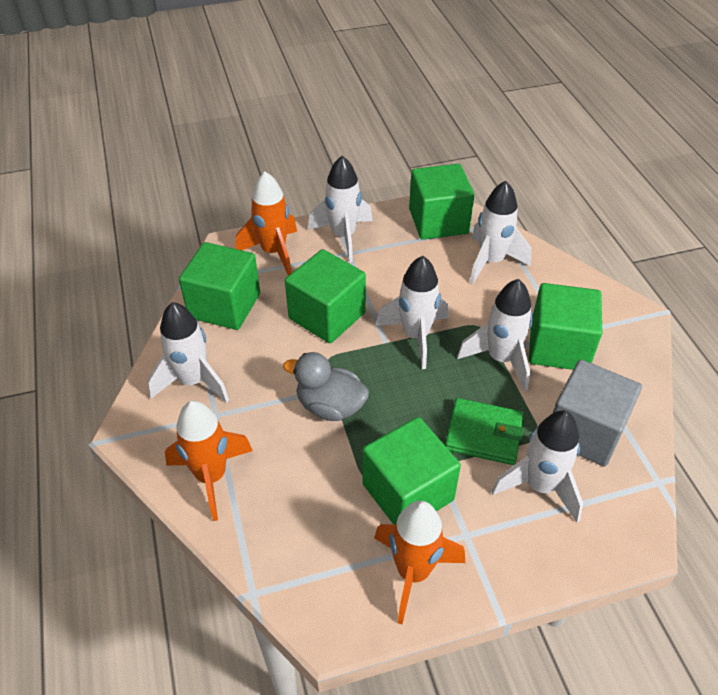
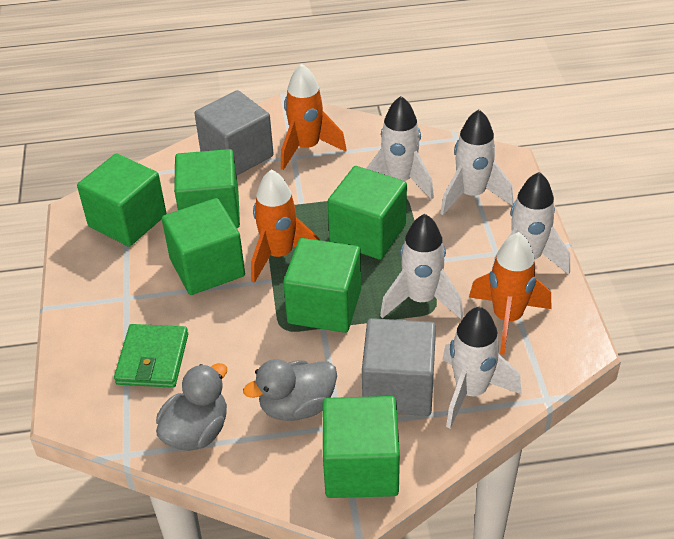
green cube: 5 -> 6
grey cube: 1 -> 2
grey duck: 1 -> 2
white rocket: 6 -> 5

